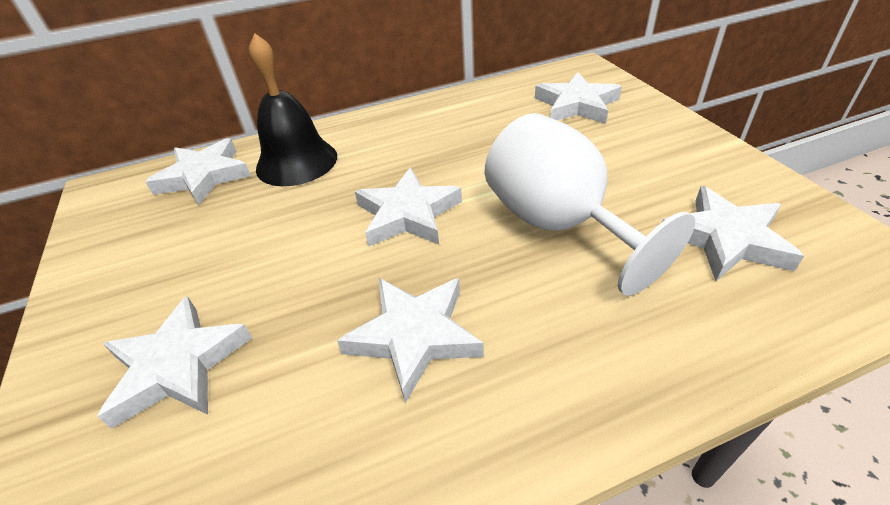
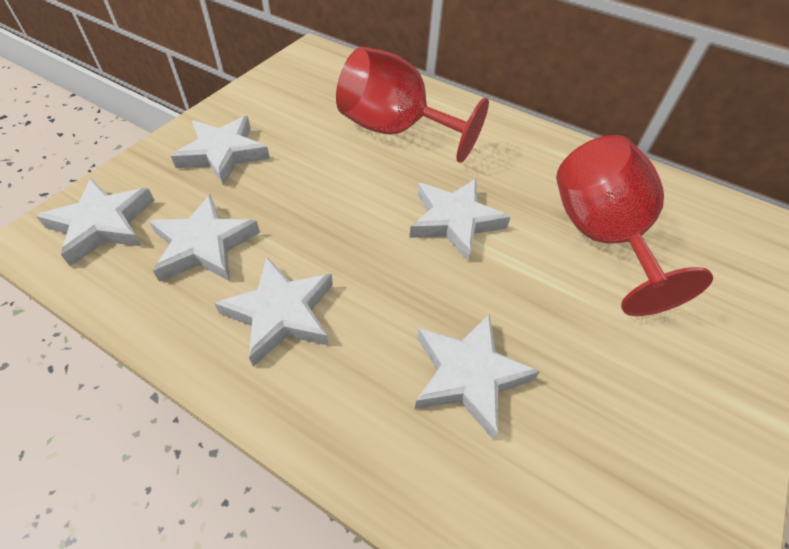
black bell: 1 -> 0
red goblet: 0 -> 2
white goblet: 1 -> 0

